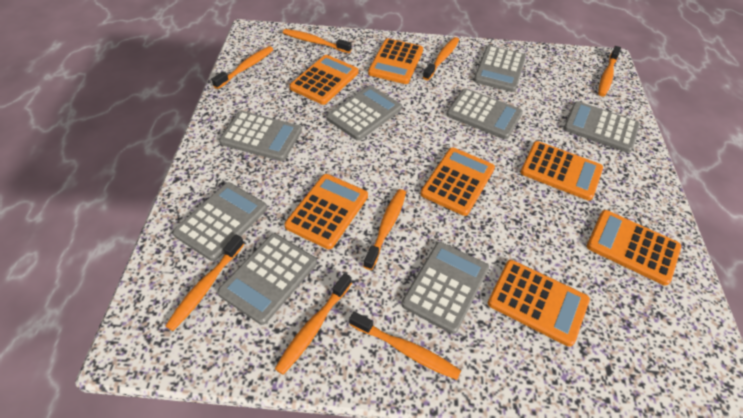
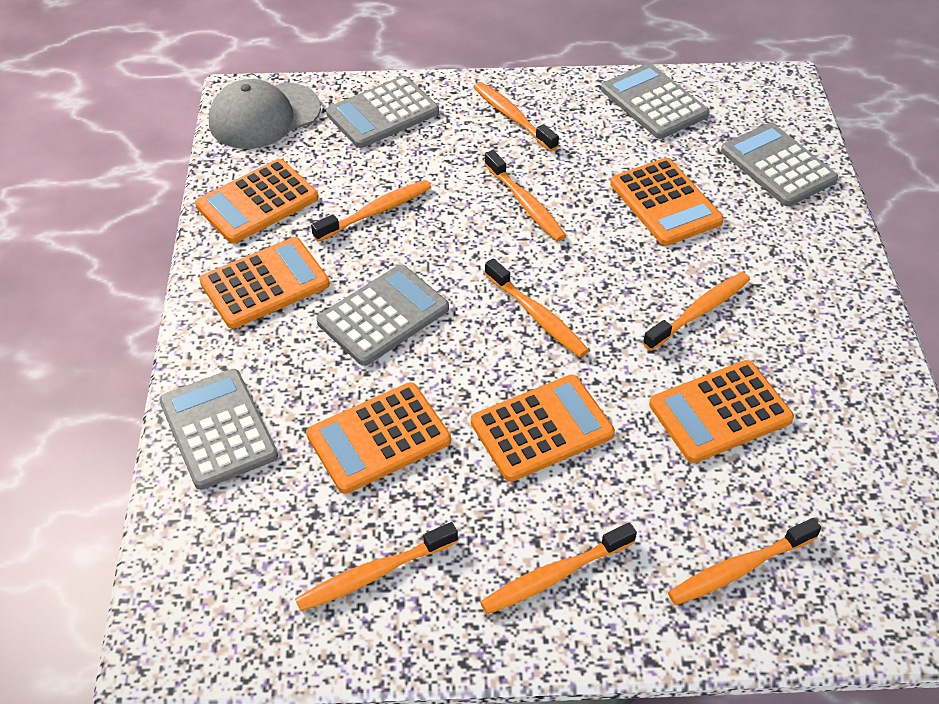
grey calculator: 8 -> 5
grey cap: 0 -> 1
orange calculator: 7 -> 6

